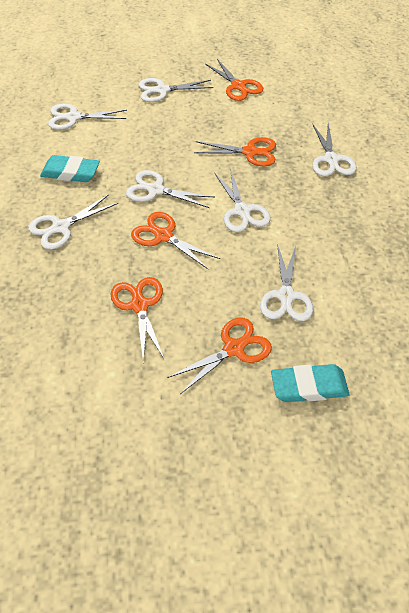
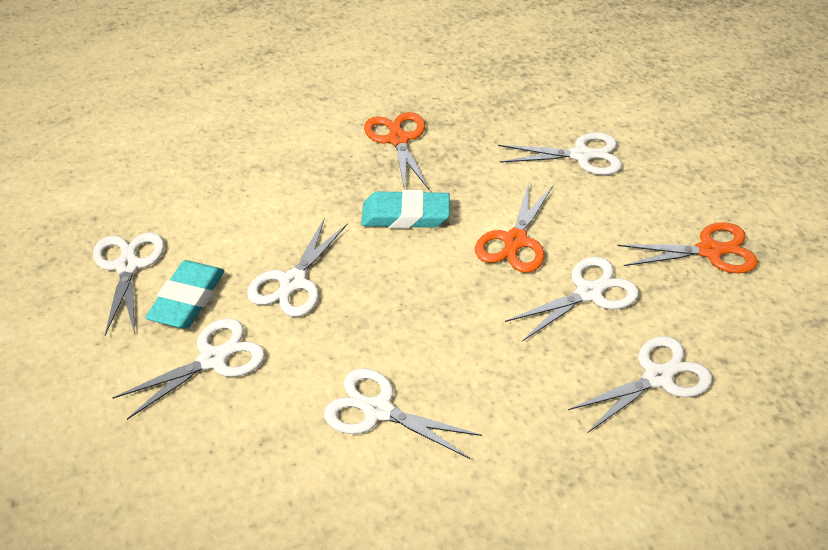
orange scissors: 5 -> 3

